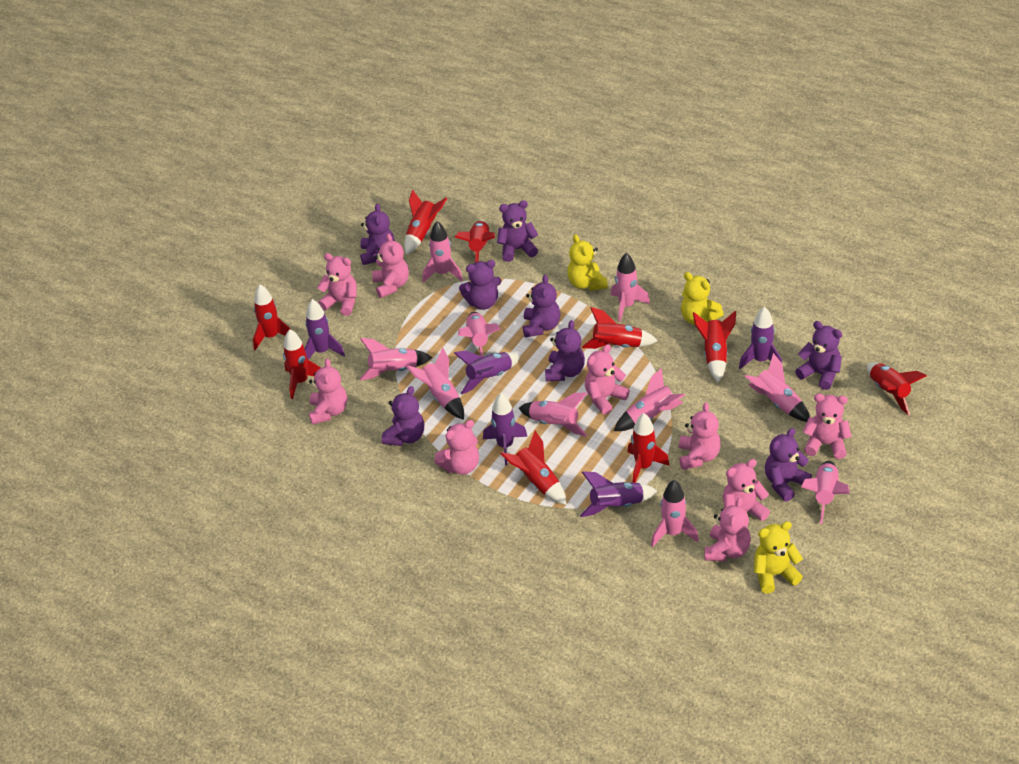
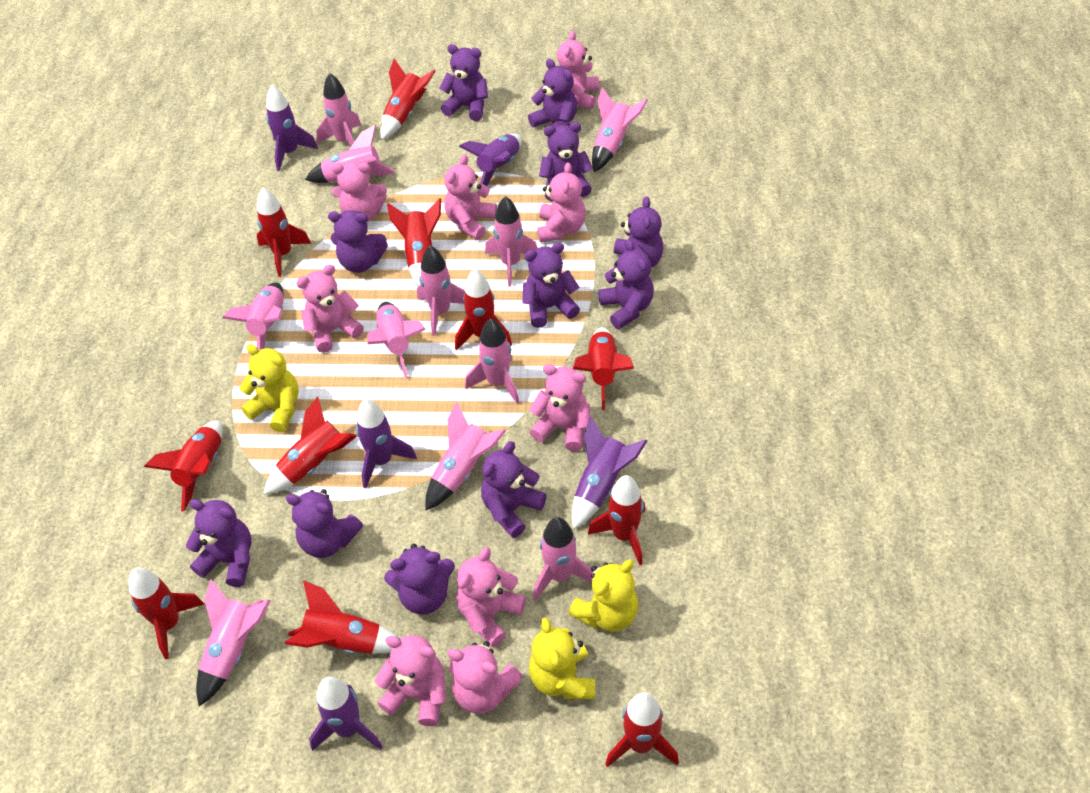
pink rocket: 10 -> 11
purple teddy bear: 8 -> 11
red rocket: 9 -> 11

